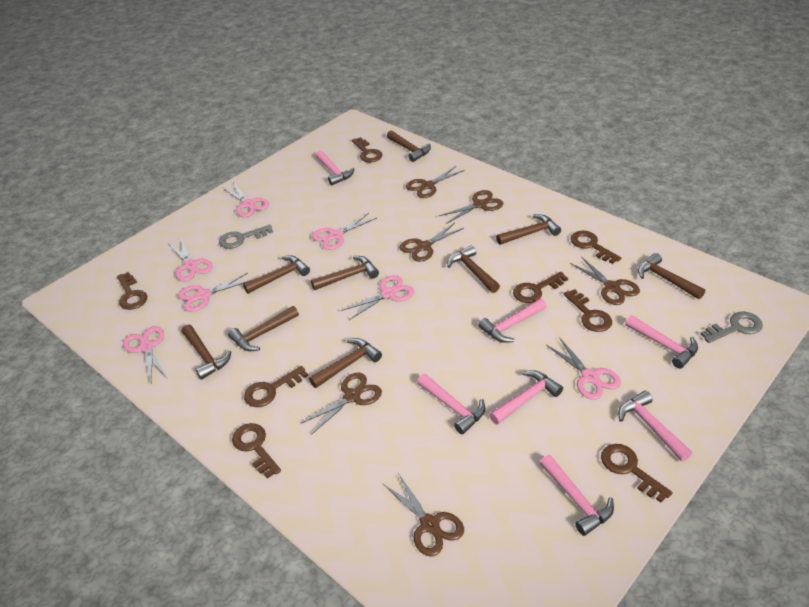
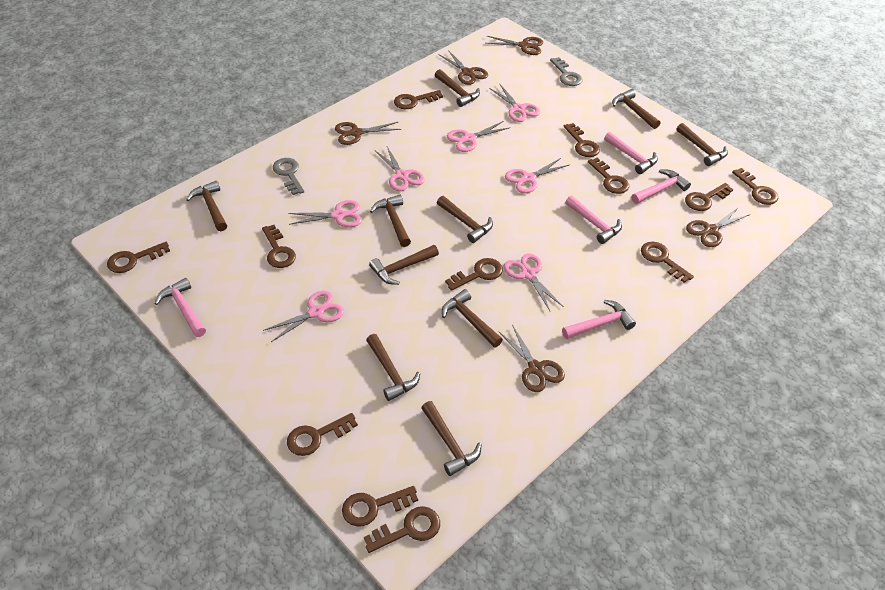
brown hammer: 9 -> 10
brown key: 8 -> 12
brown scissors: 6 -> 5
pink hammer: 7 -> 5

